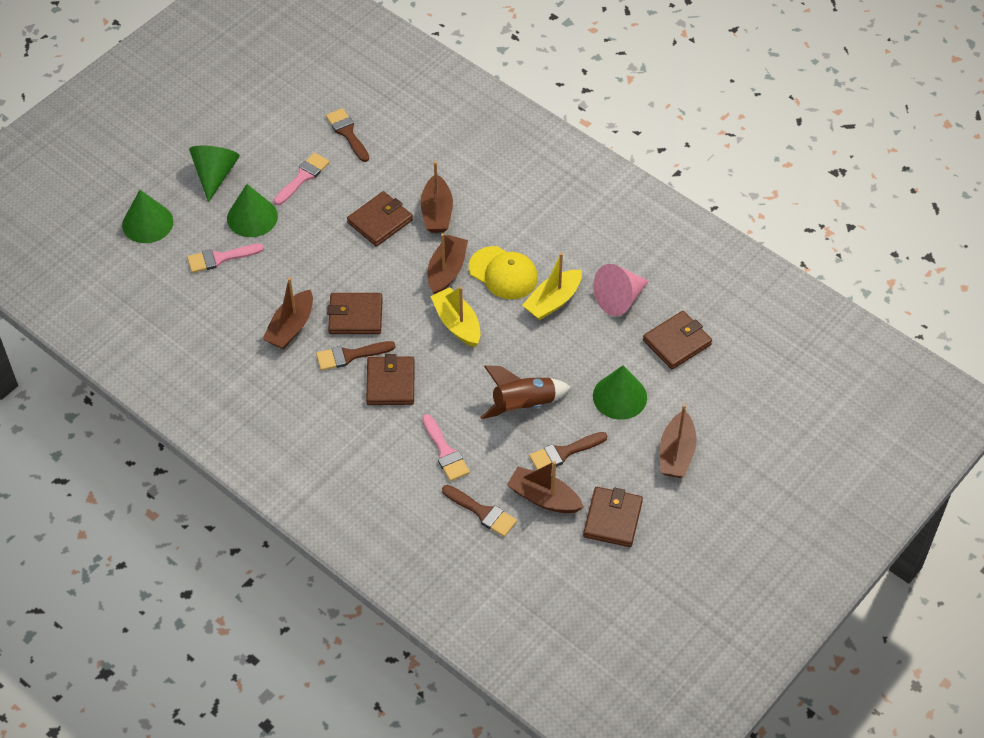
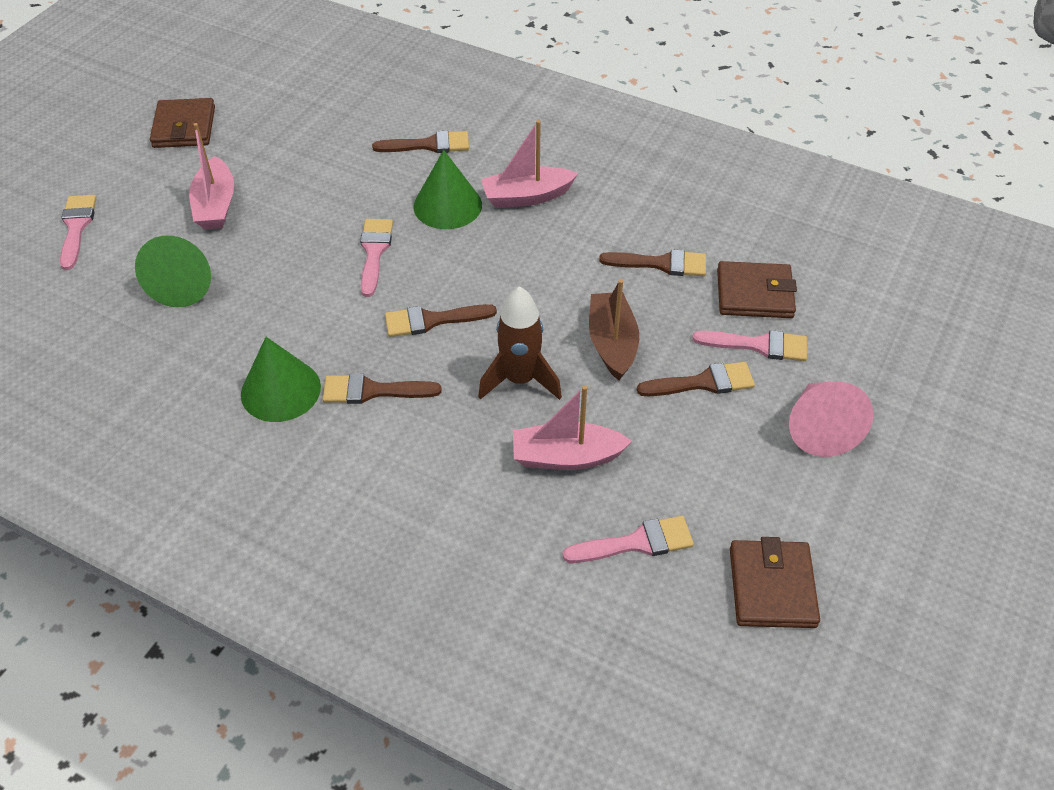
brown boat: 5 -> 1
brown brush: 4 -> 5
brown wallet: 5 -> 3
green cone: 4 -> 3
pink boat: 0 -> 3
pink brush: 3 -> 4
yellow boat: 2 -> 0
yellow cap: 1 -> 0

